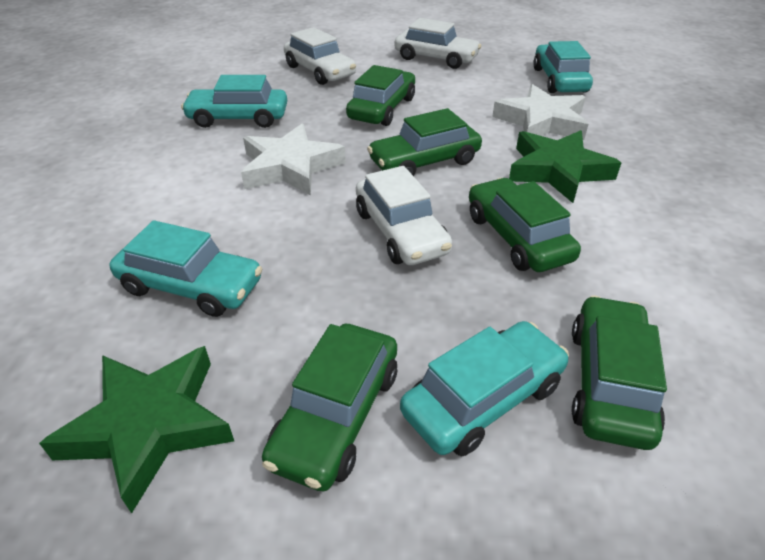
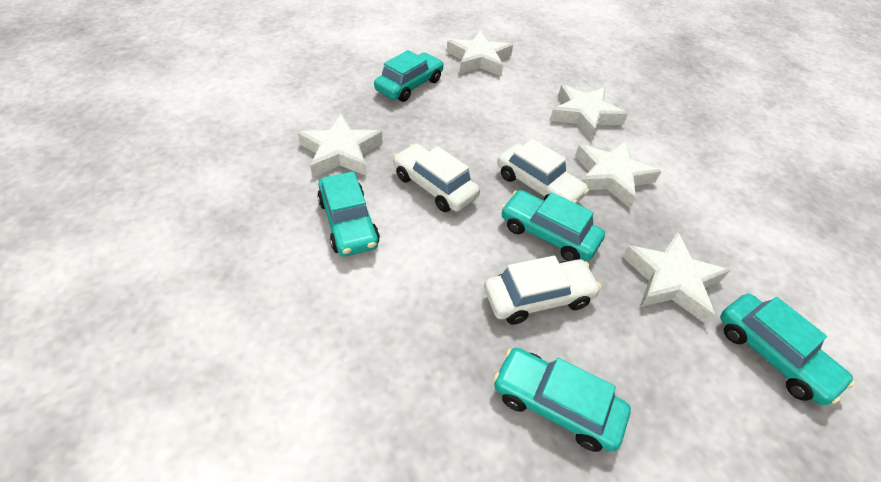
green car: 5 -> 0
green star: 2 -> 0
turquoise car: 4 -> 5
white star: 2 -> 5

